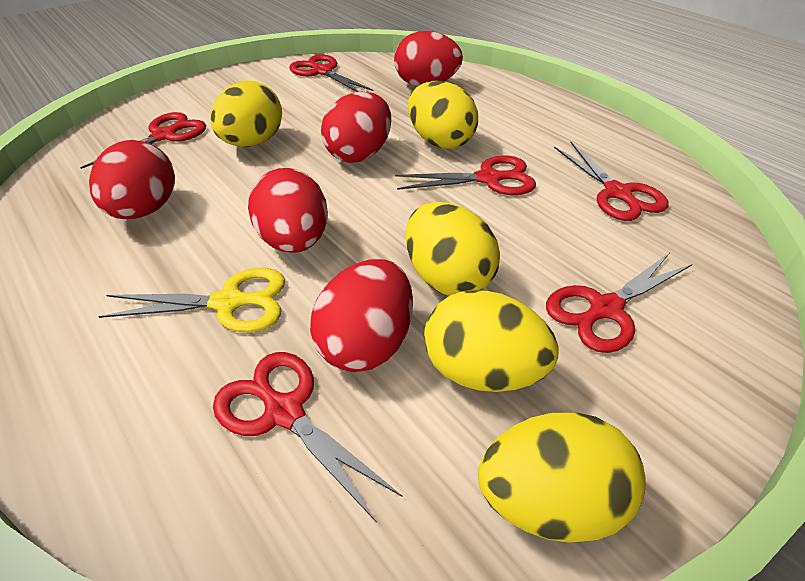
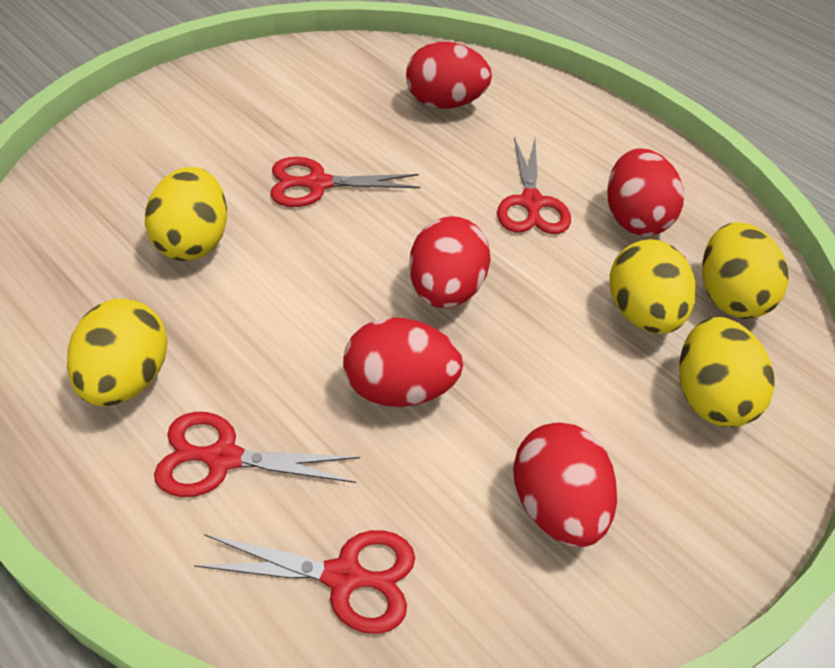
red scissors: 6 -> 4
yellow scissors: 1 -> 0

